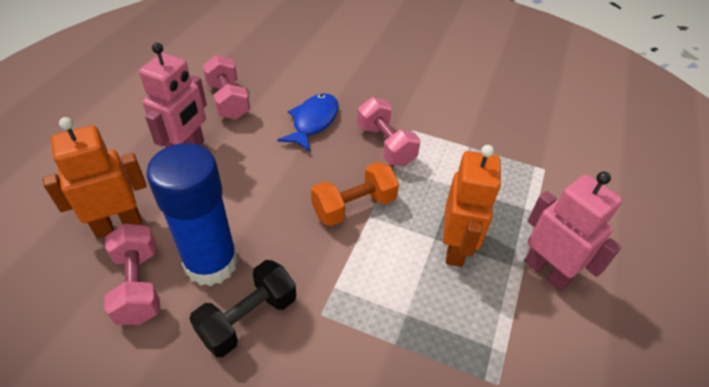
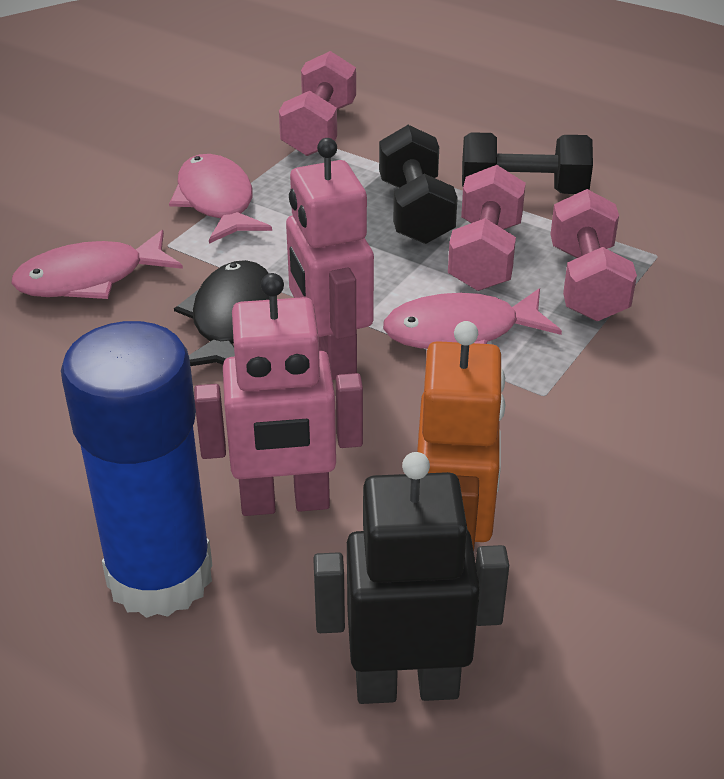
black dumbbell: 1 -> 2
black fish: 0 -> 1
black robot: 0 -> 1
blue fish: 1 -> 0
orange dumbbell: 1 -> 0
orange robot: 2 -> 1
pink fish: 0 -> 3

